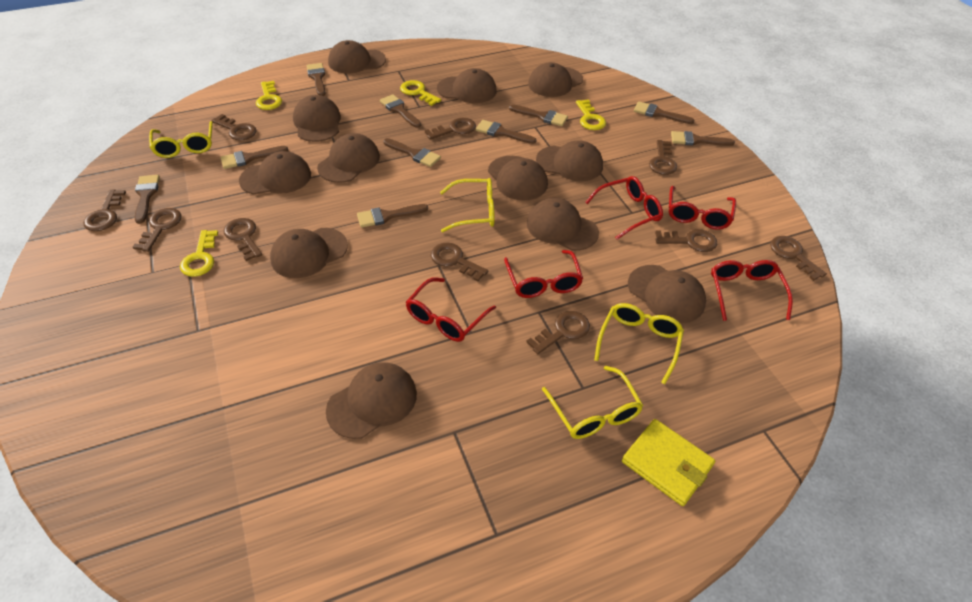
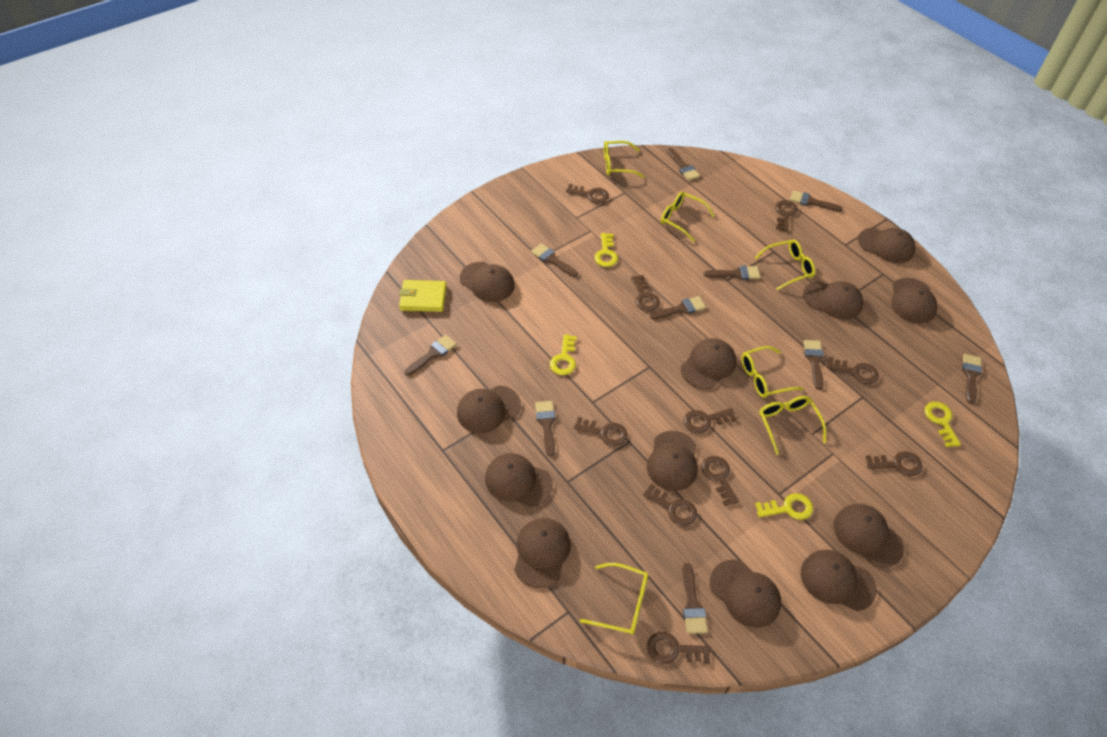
red glasses: 5 -> 0
yellow glasses: 4 -> 6

